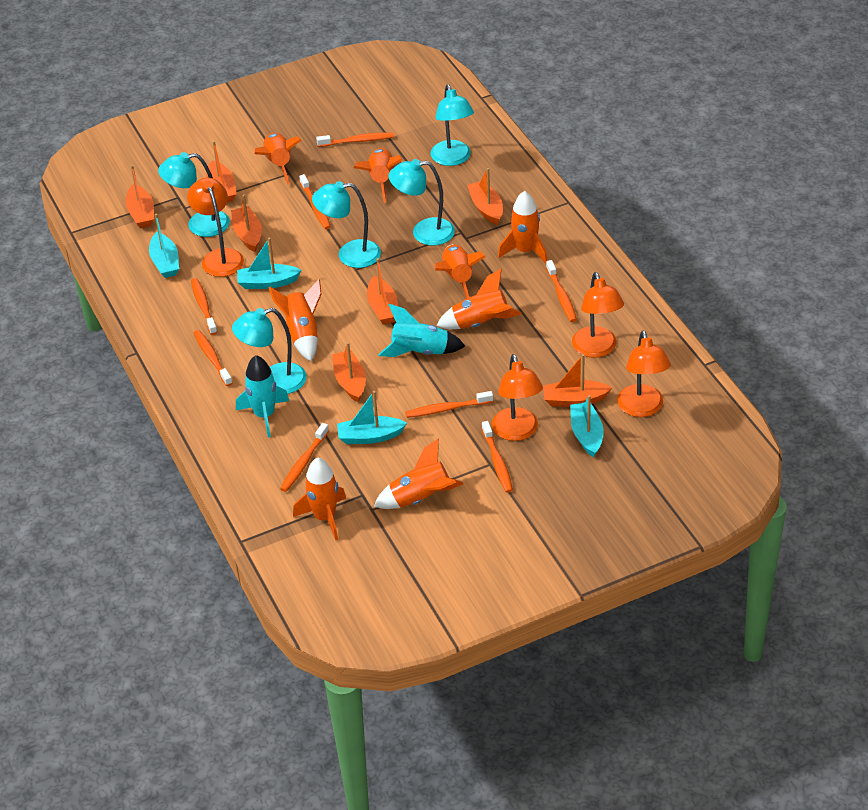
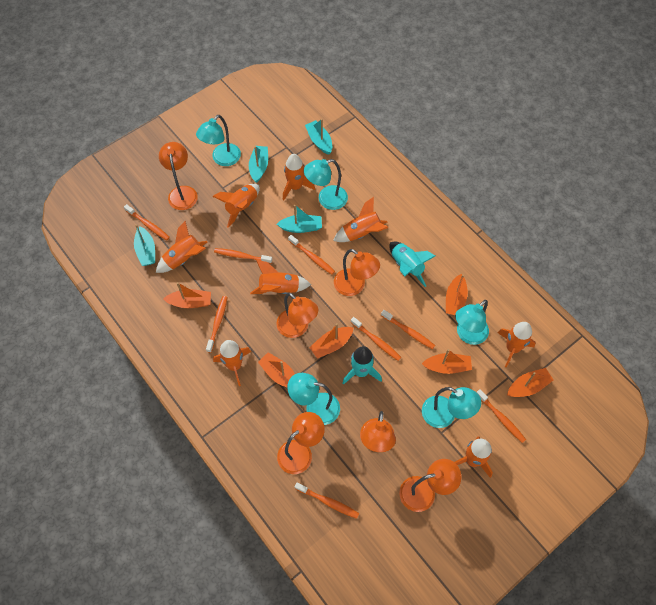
orange boat: 7 -> 6
orange lamp: 4 -> 6

